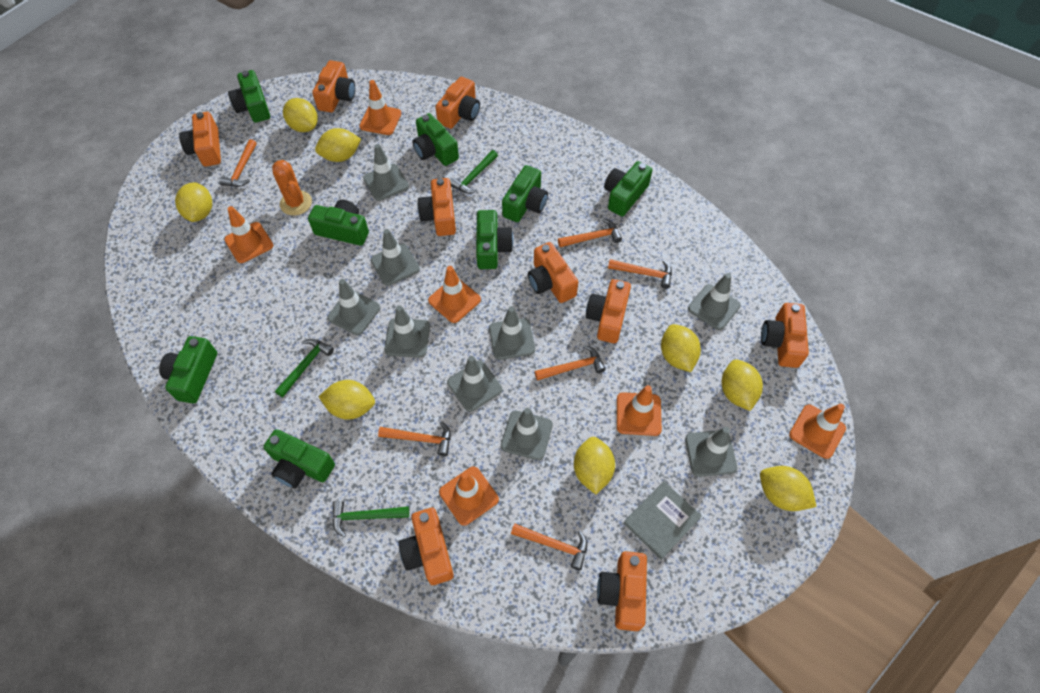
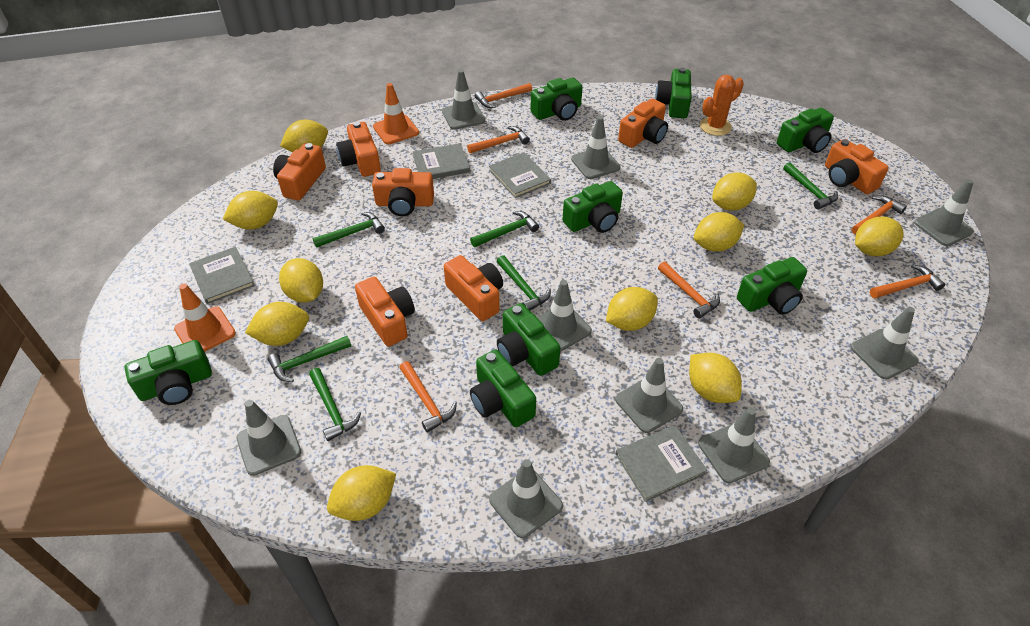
green hammer: 3 -> 6
grey book: 1 -> 4
orange camera: 9 -> 7
orange traffic cone: 6 -> 2
yellow lemon: 8 -> 10

